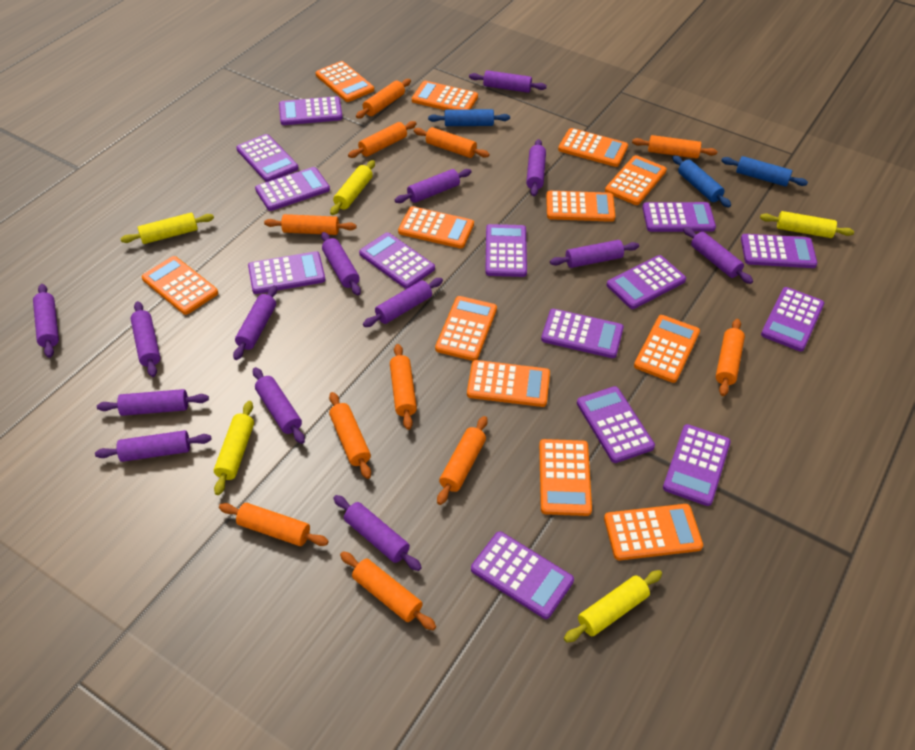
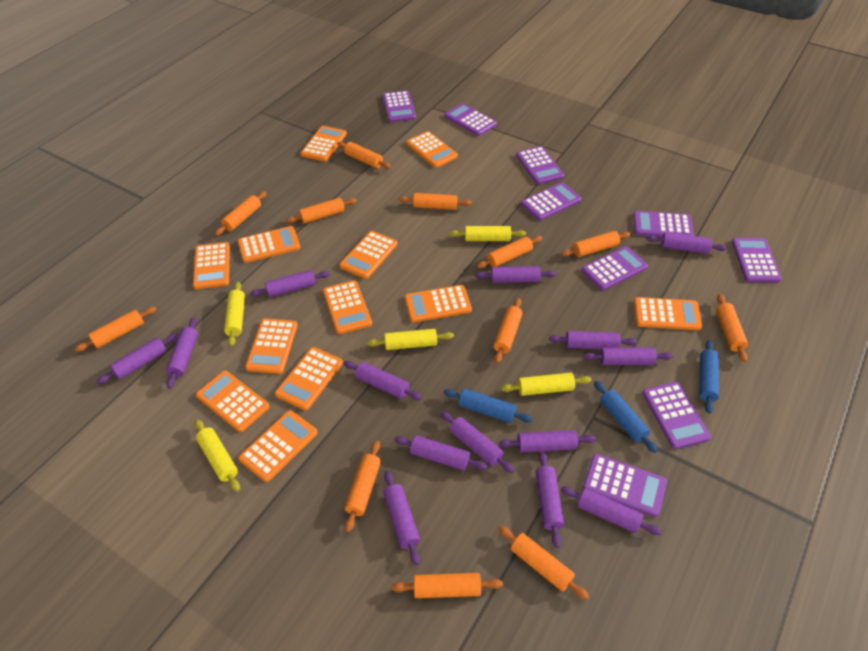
orange rolling pin: 11 -> 12
purple calculator: 14 -> 9

